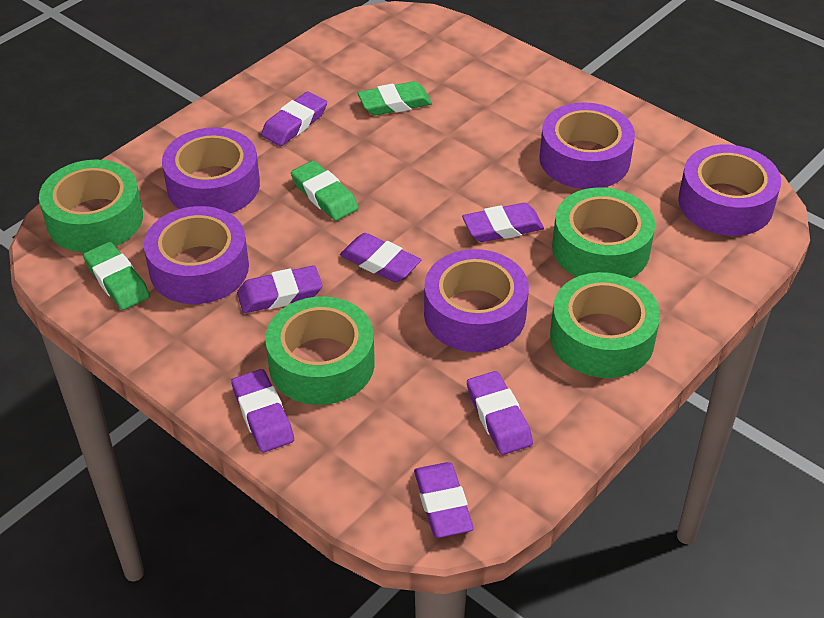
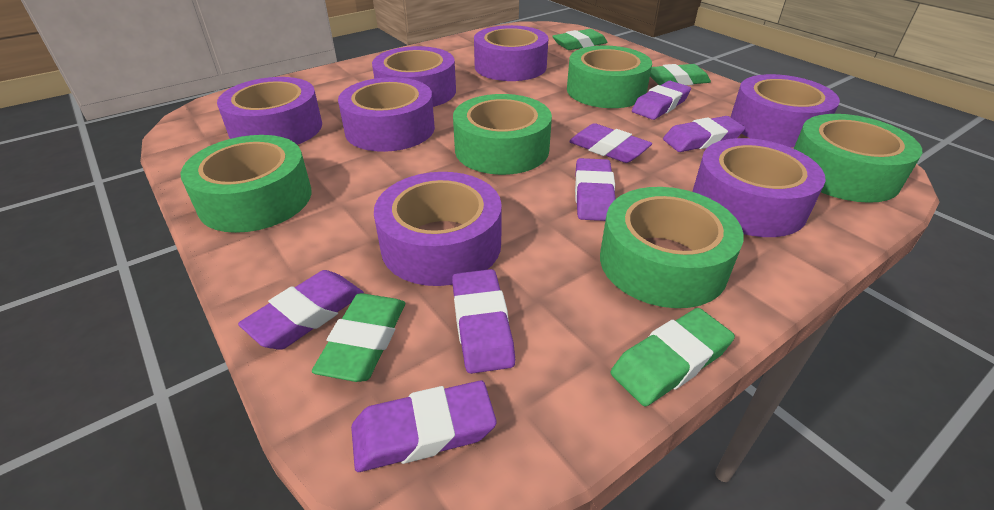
green eraser: 3 -> 4
green tape: 4 -> 5
purple tape: 5 -> 7

